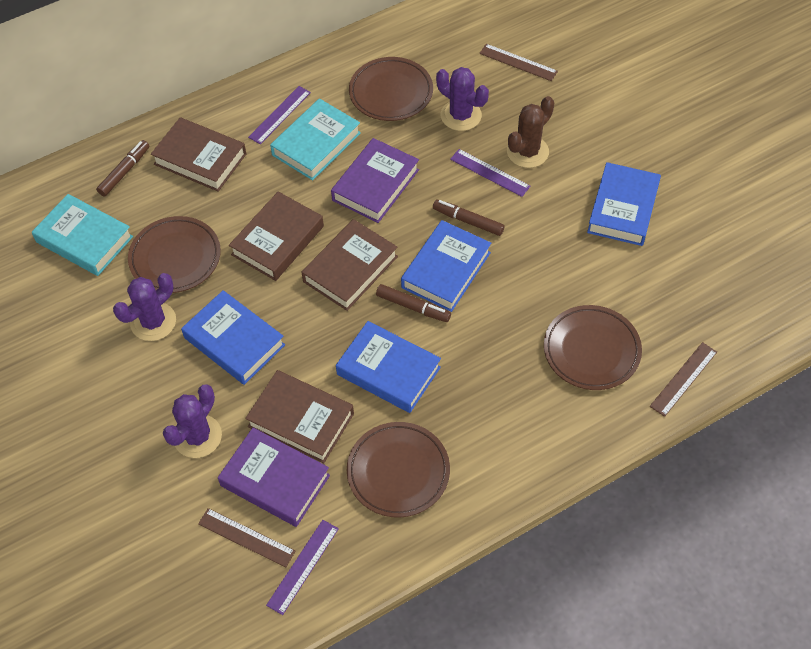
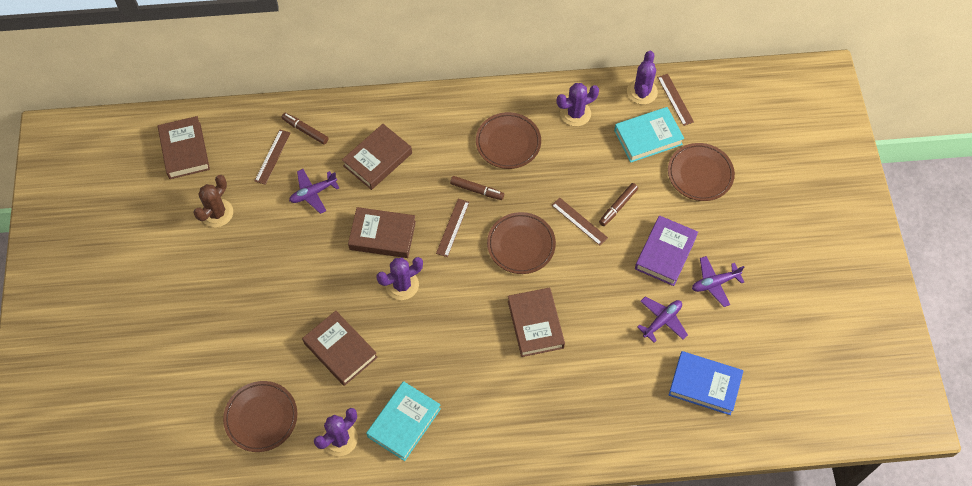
blue book: 4 -> 1
brown book: 4 -> 5
brown ruler: 3 -> 4
purple book: 2 -> 1
purple cactus: 3 -> 4
purple plane: 0 -> 3
purple ruler: 3 -> 0

